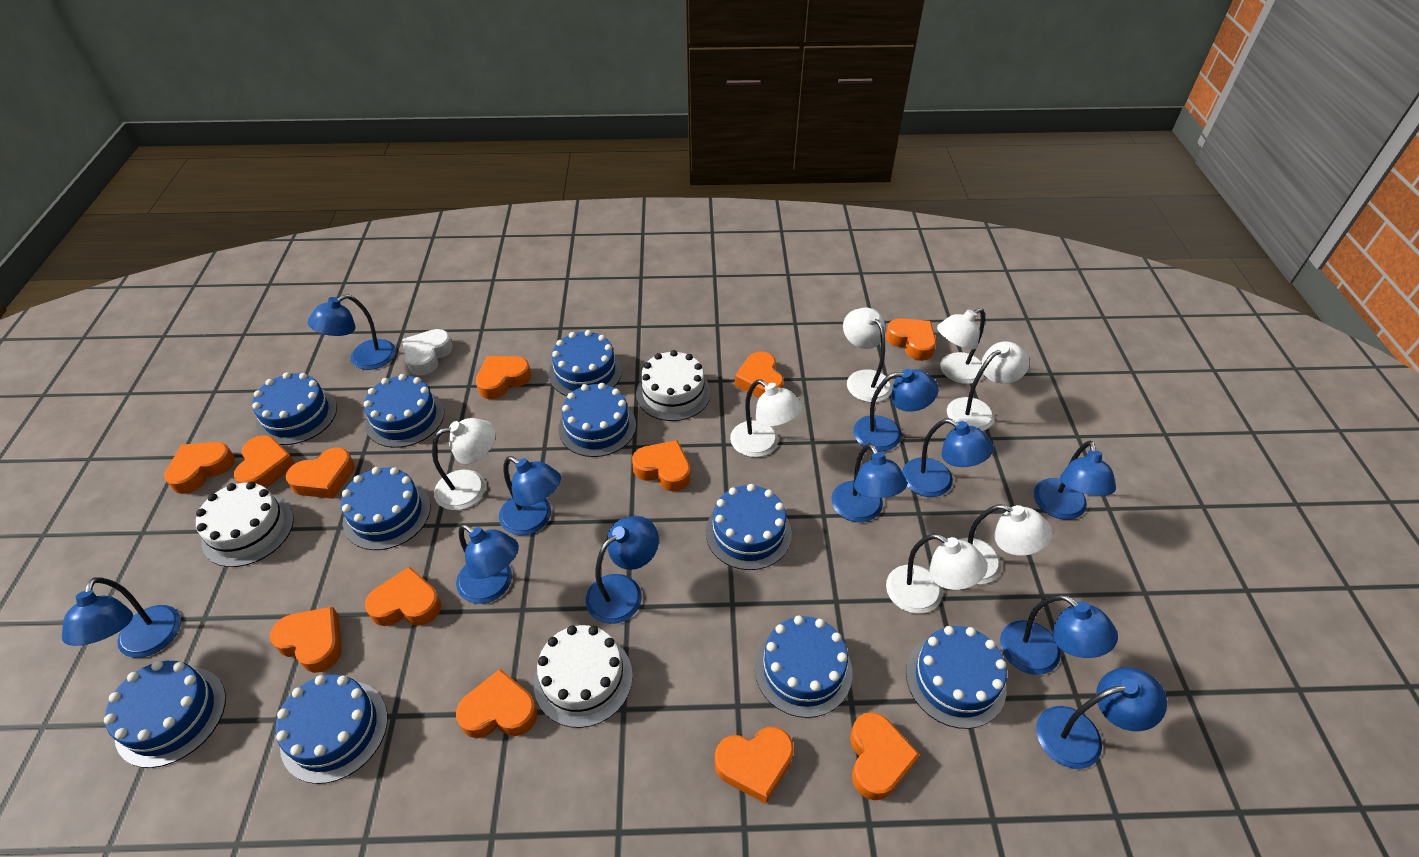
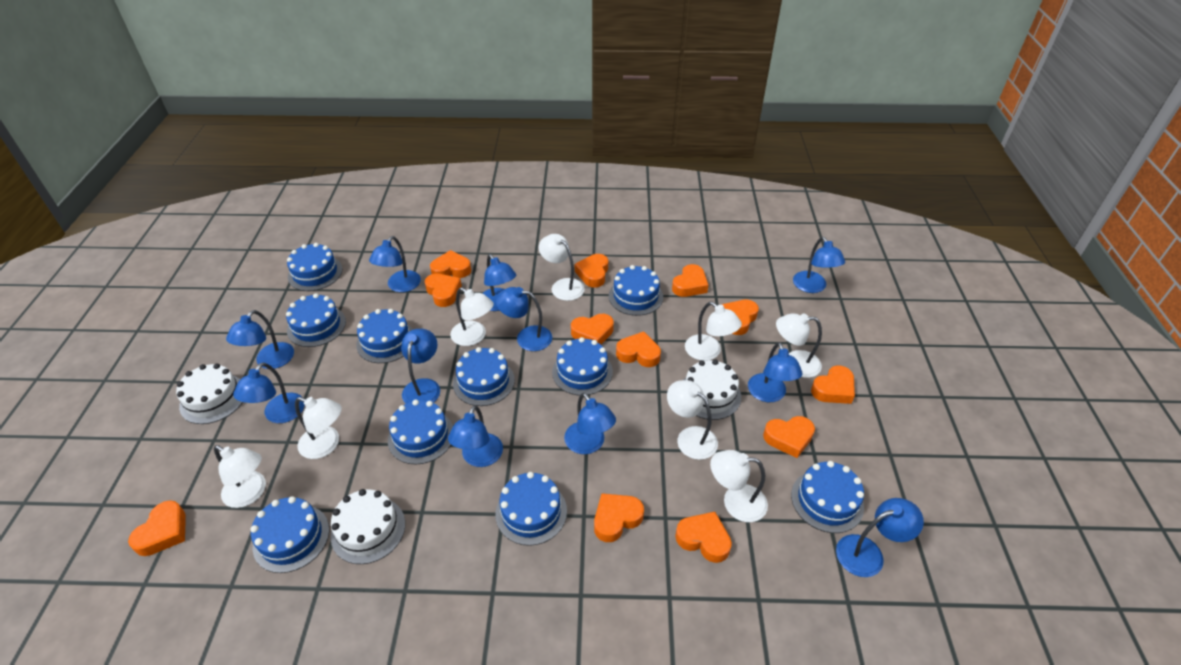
white heart: 1 -> 0
white lamp: 7 -> 8

